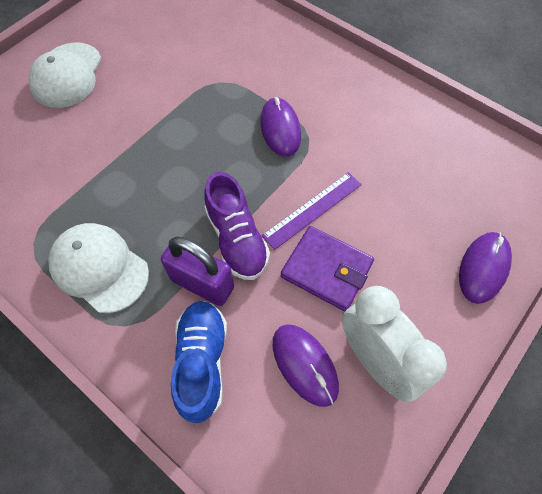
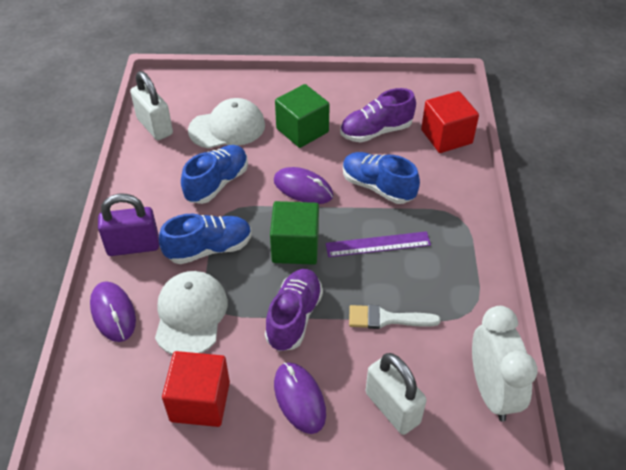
blue shoe: 1 -> 3
green cube: 0 -> 2
purple shoe: 1 -> 2
purple wallet: 1 -> 0
red cube: 0 -> 2
white brush: 0 -> 1
white padlock: 0 -> 2

